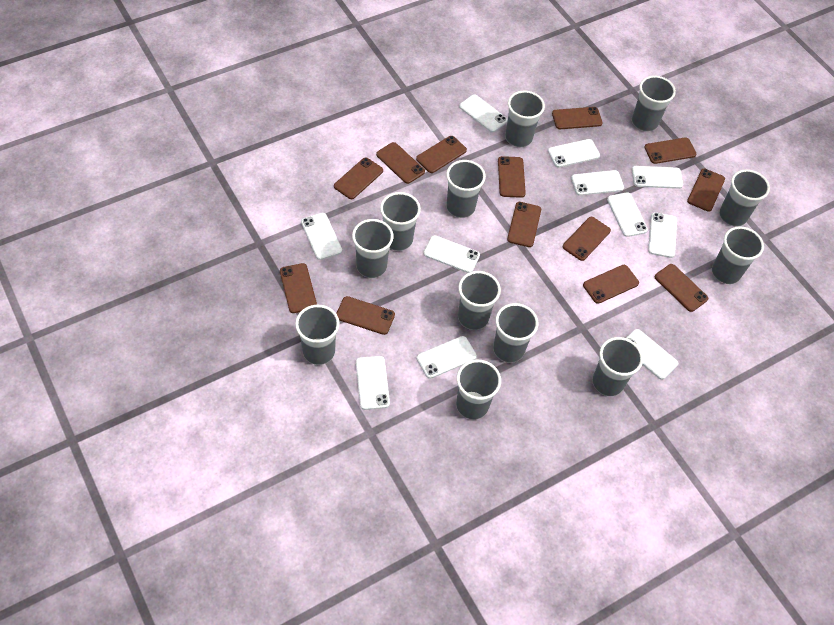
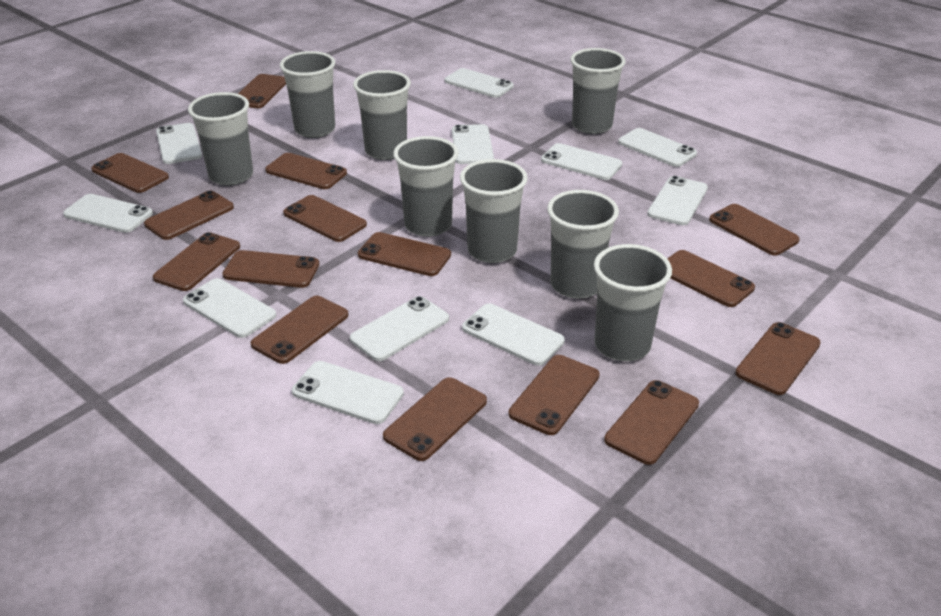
brown phone: 13 -> 15
grey cup: 12 -> 8

